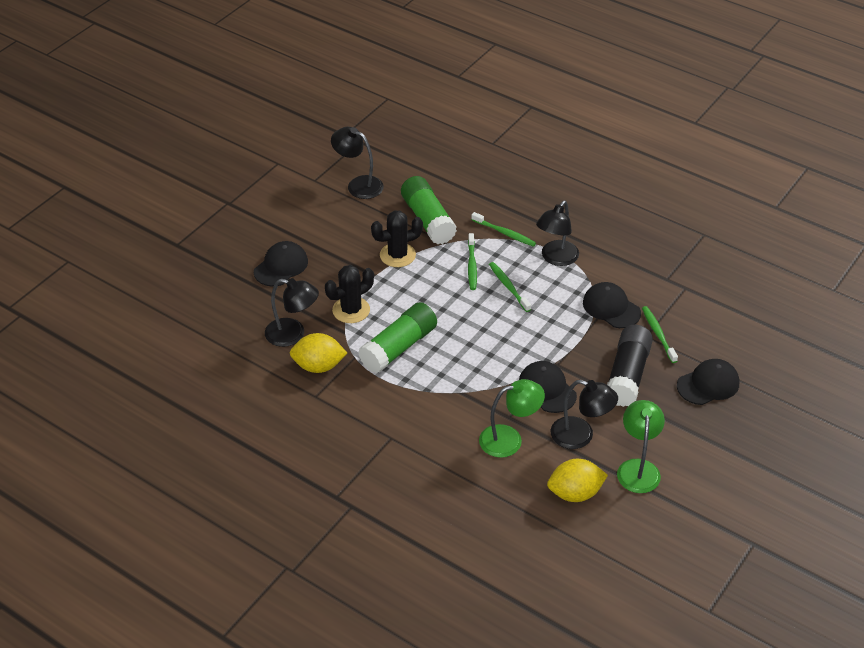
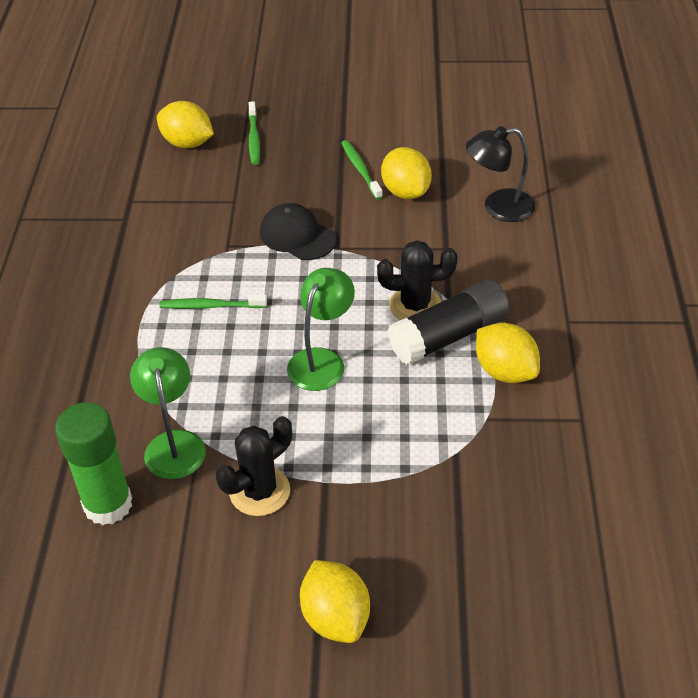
black cap: 4 -> 1
black lamp: 4 -> 1
green glue stick: 2 -> 1
green toothbrush: 4 -> 3
yellow lemon: 2 -> 4

